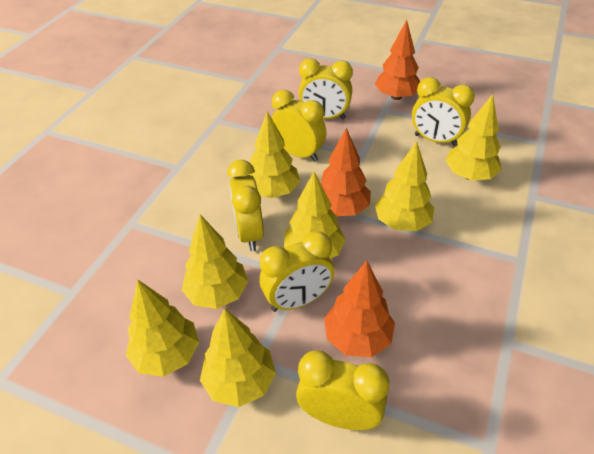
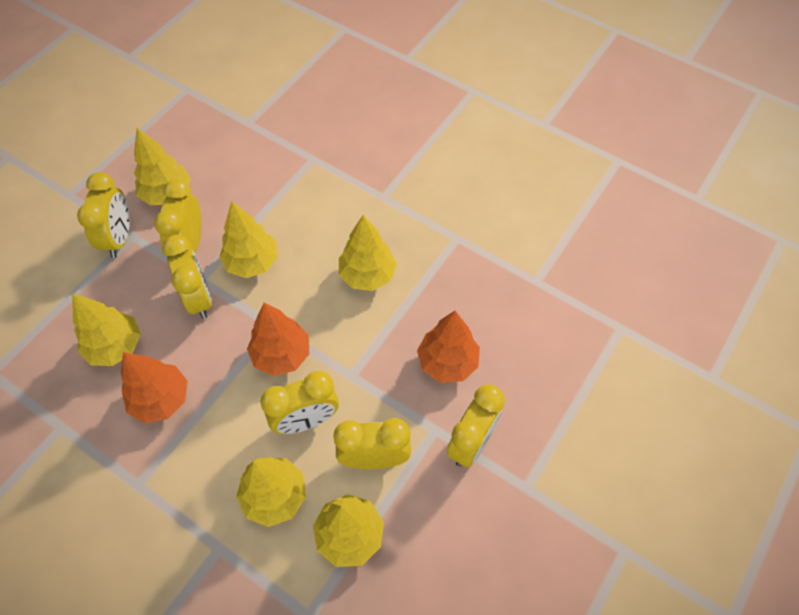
yellow tree: 7 -> 6

